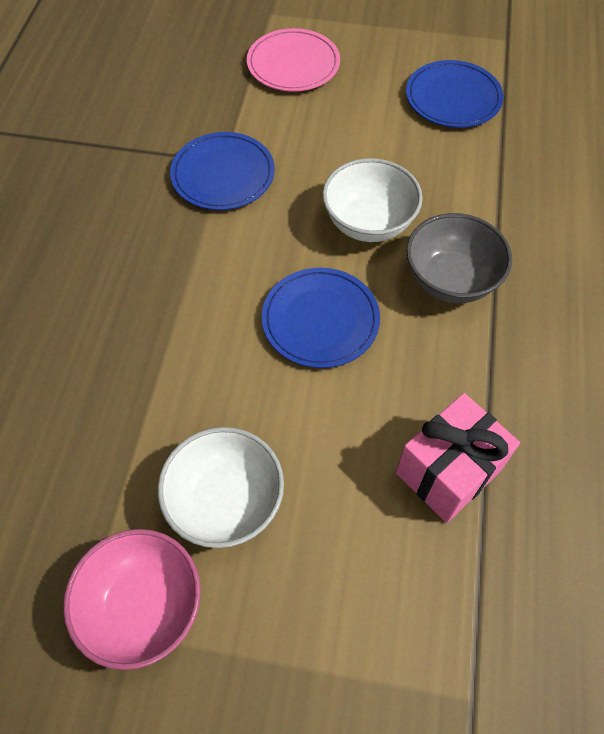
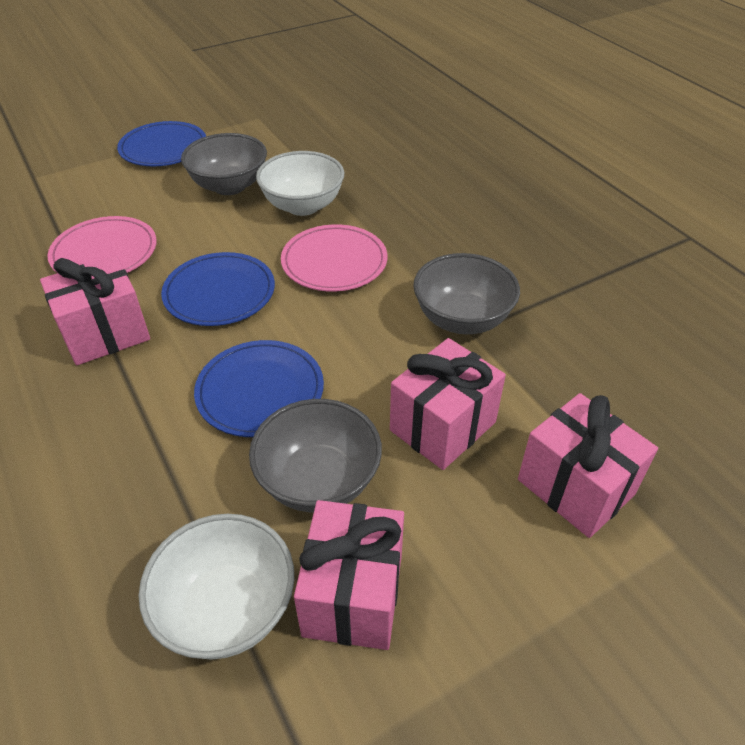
grey bowl: 1 -> 3
pink bowl: 1 -> 0
pink gift: 1 -> 4
pink plate: 1 -> 2

